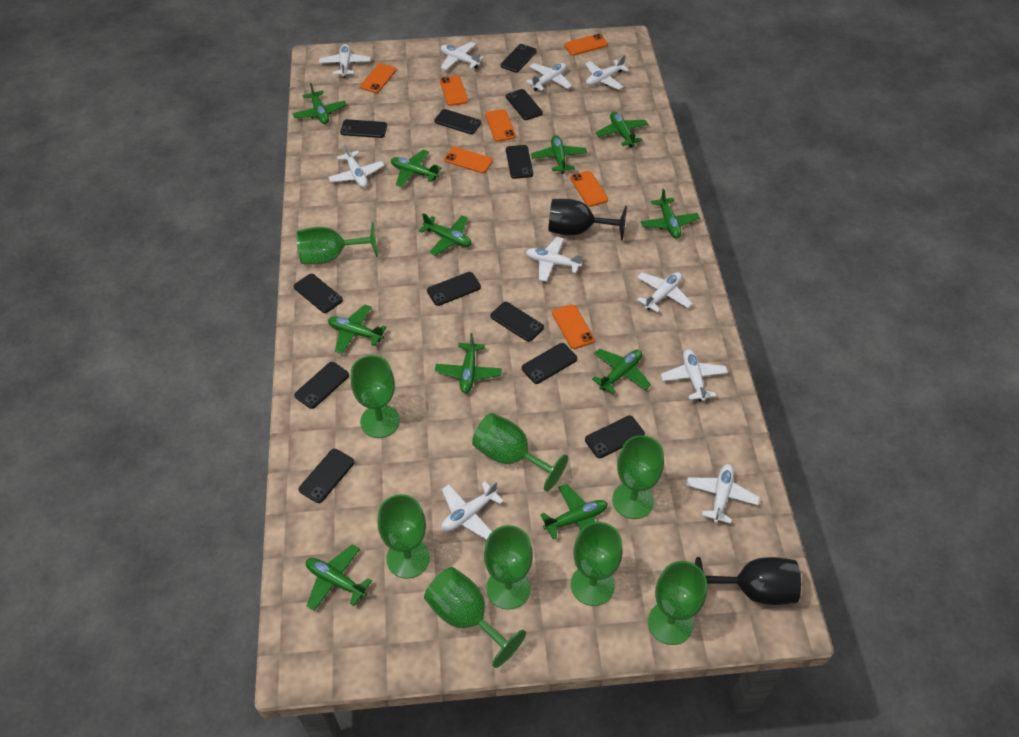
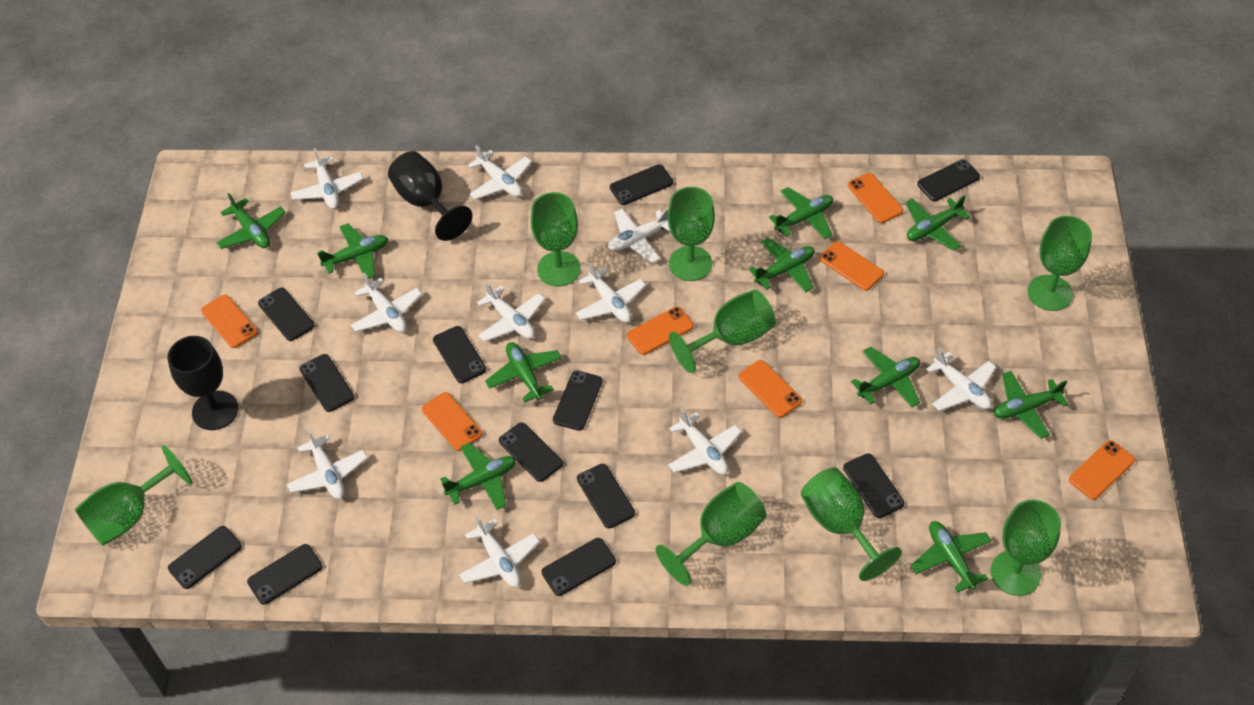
green goblet: 9 -> 8
green plane: 11 -> 10

